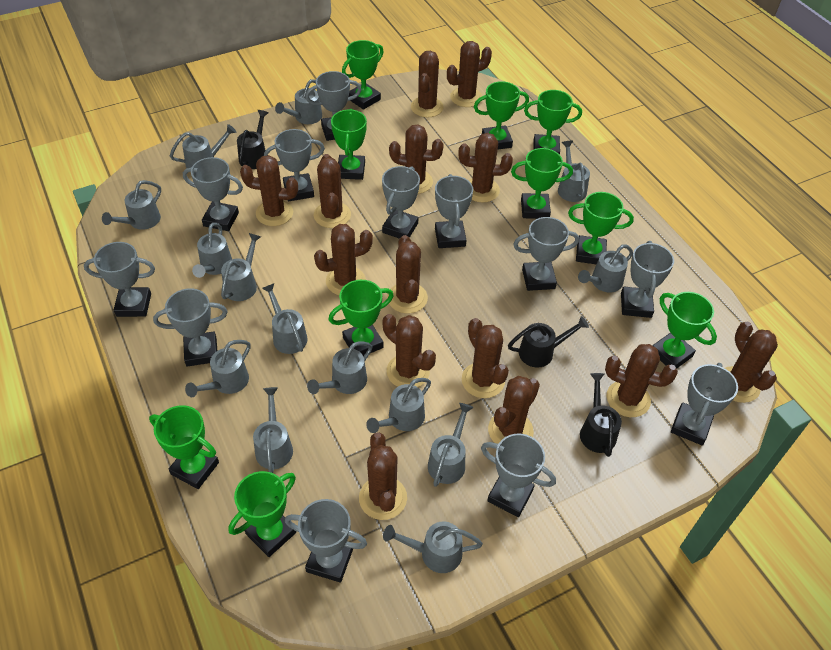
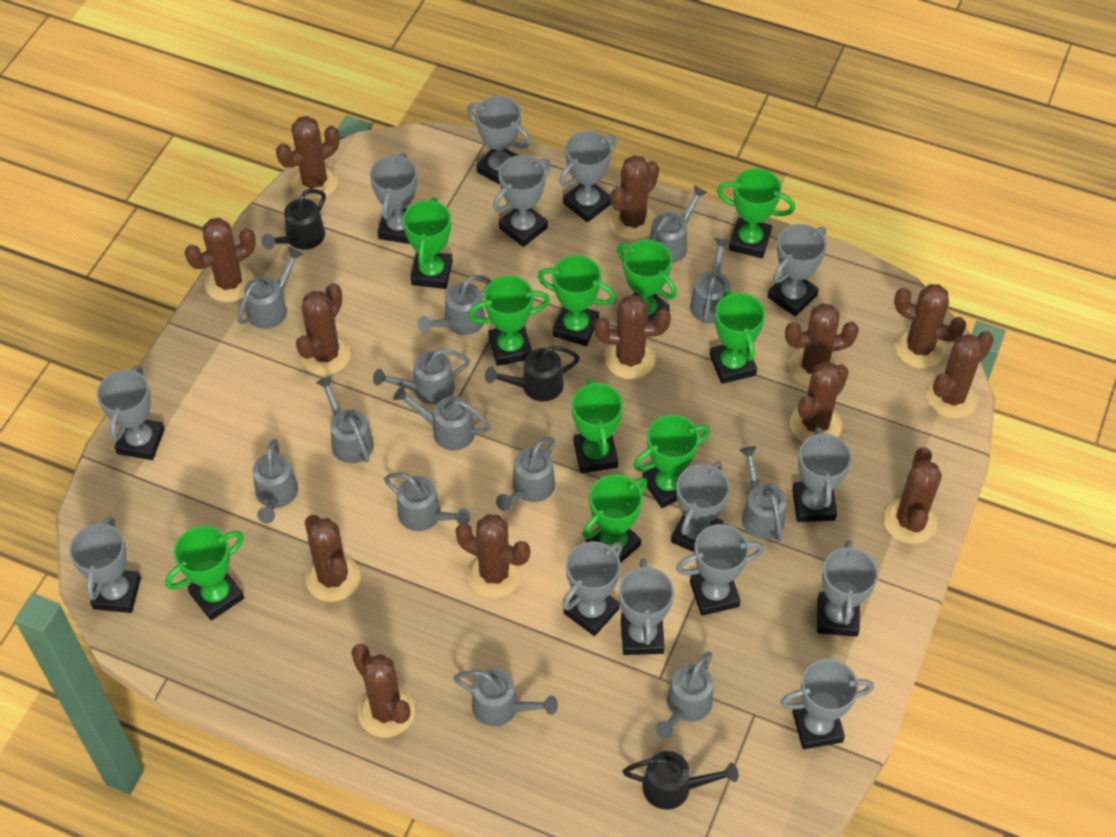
brown cactus: 14 -> 13
grey trophy: 12 -> 14
grey watering can: 14 -> 13

